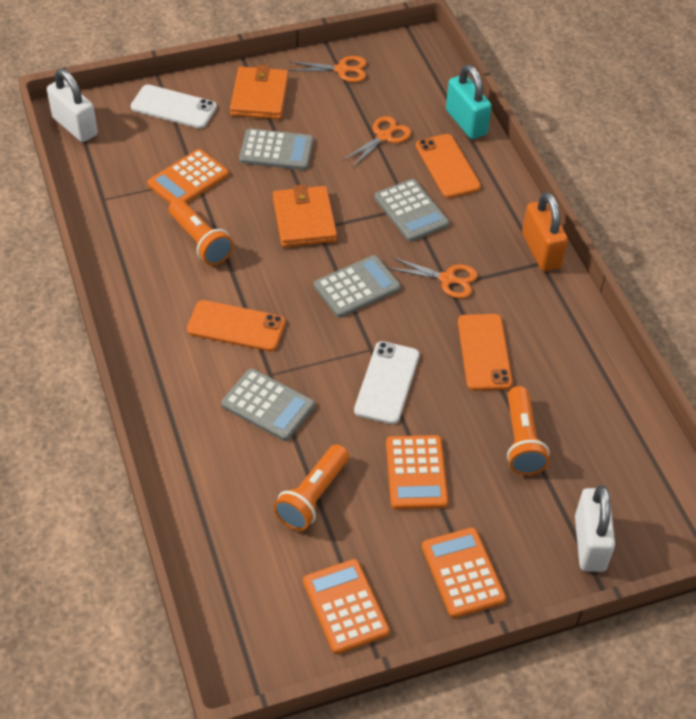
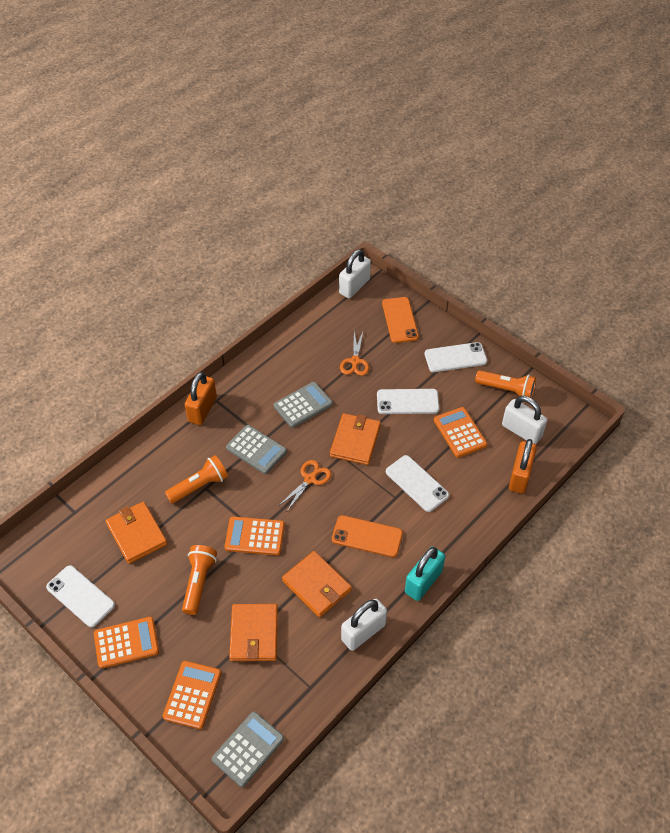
grey calculator: 4 -> 3
orange padlock: 1 -> 2
orange phone: 3 -> 2
orange scissors: 3 -> 2
orange wallet: 2 -> 4
white padlock: 2 -> 3
white phone: 2 -> 4

